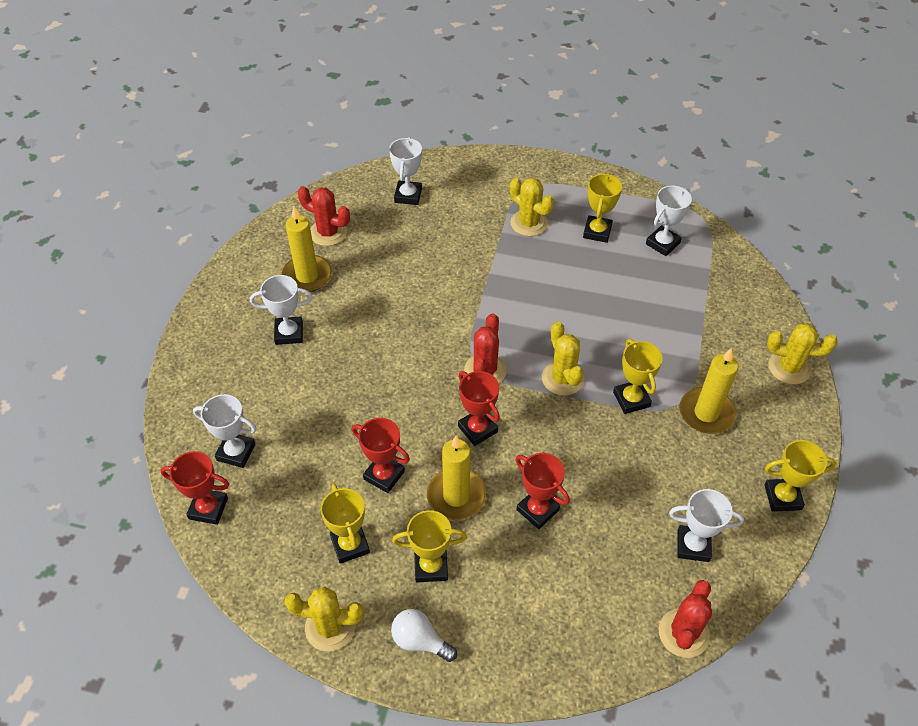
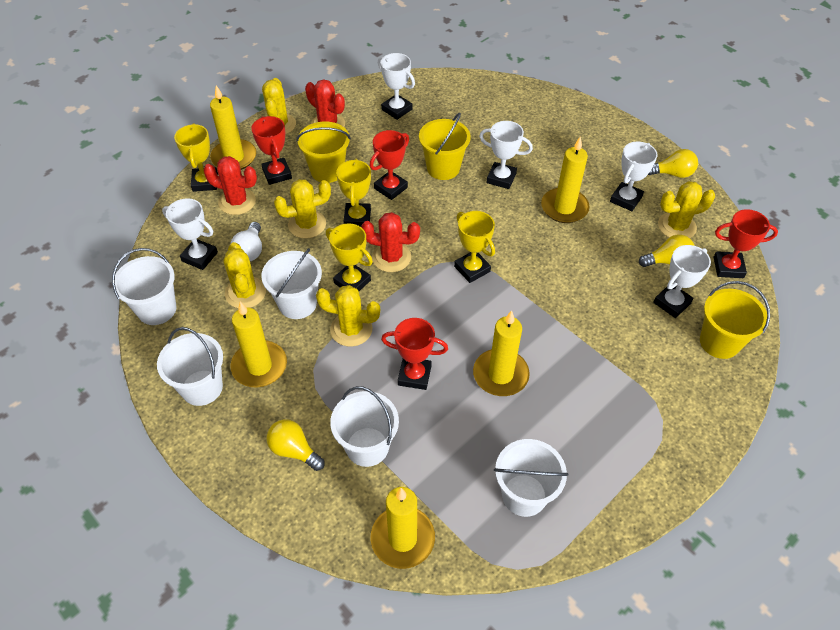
white bucket: 0 -> 5
yellow bucket: 0 -> 3
yellow cactus: 4 -> 5
yellow candle: 3 -> 5
yellow light bulb: 0 -> 3
yellow trophy: 5 -> 4

